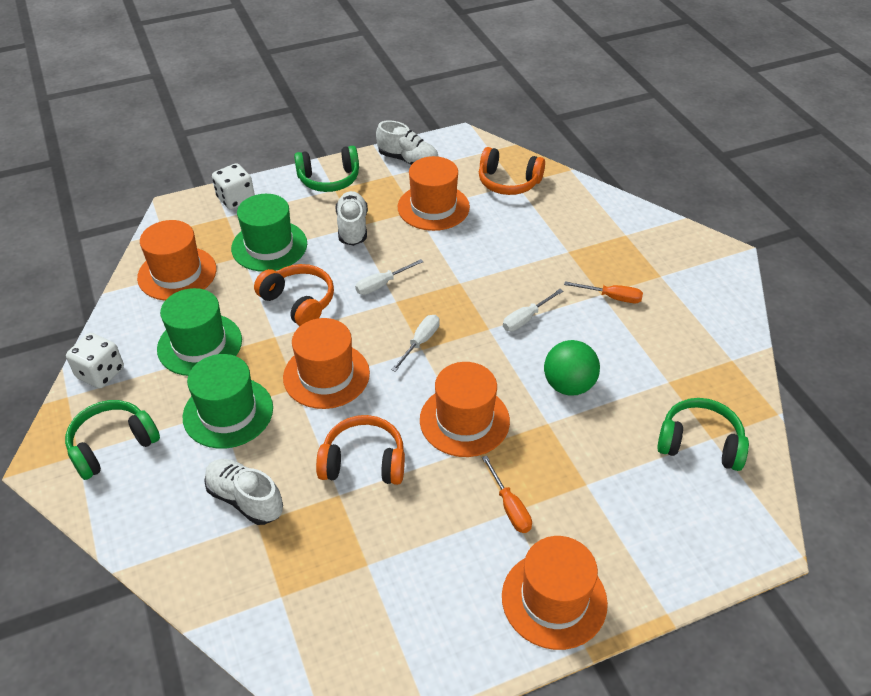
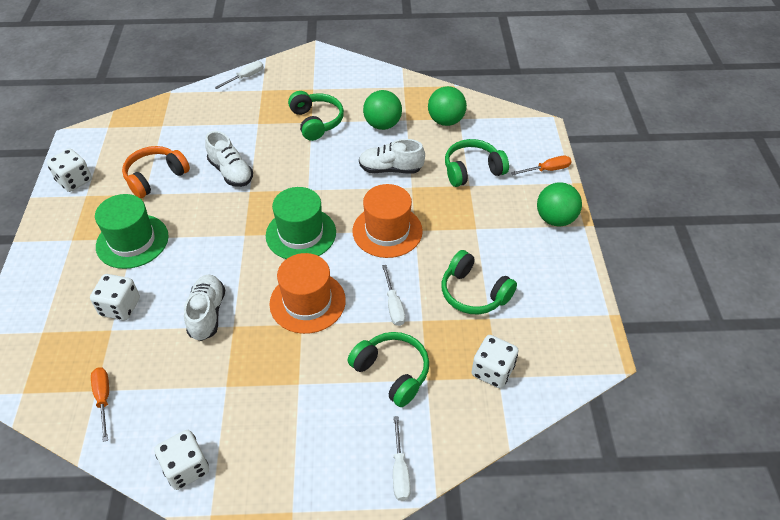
green ball: 1 -> 3
green hat: 3 -> 2
green headphones: 3 -> 4
orange hat: 5 -> 2
orange headphones: 3 -> 1
white dice: 2 -> 4

